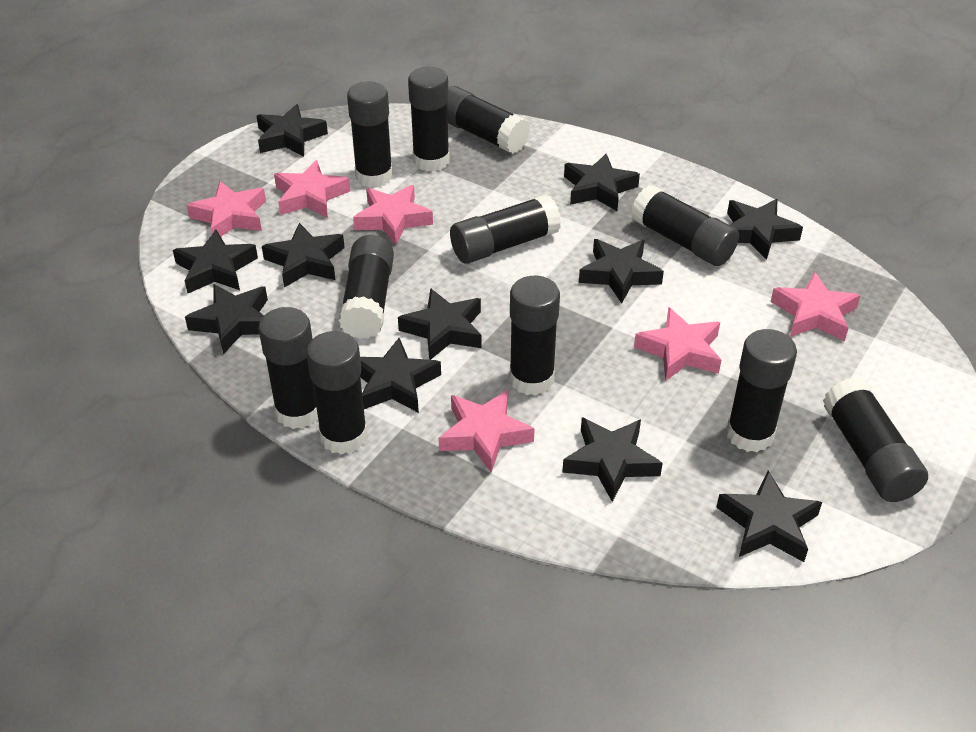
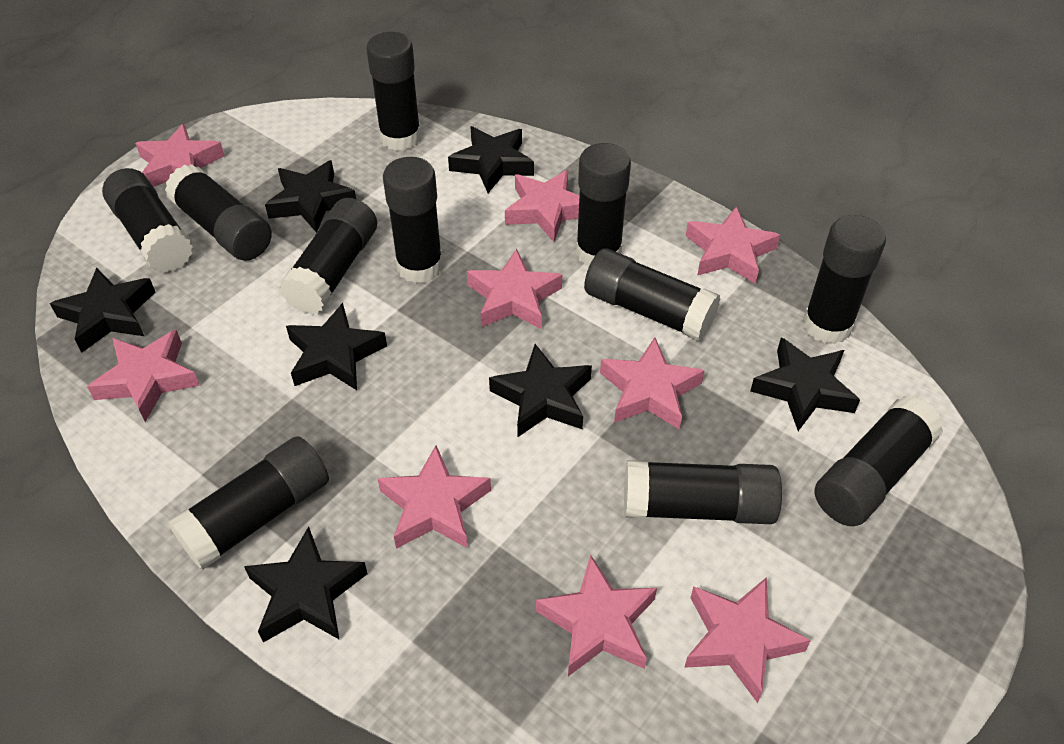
black star: 11 -> 7
pink star: 6 -> 9

